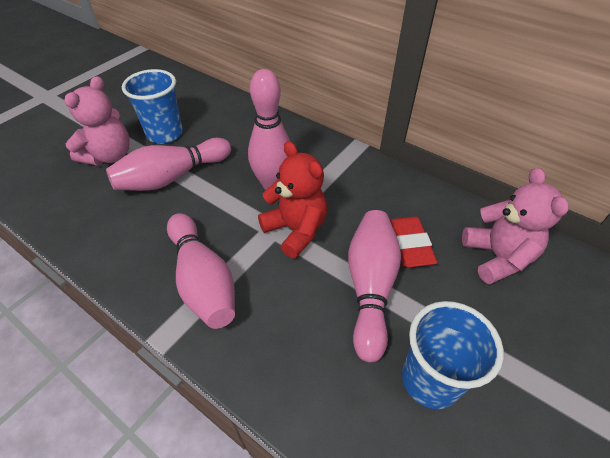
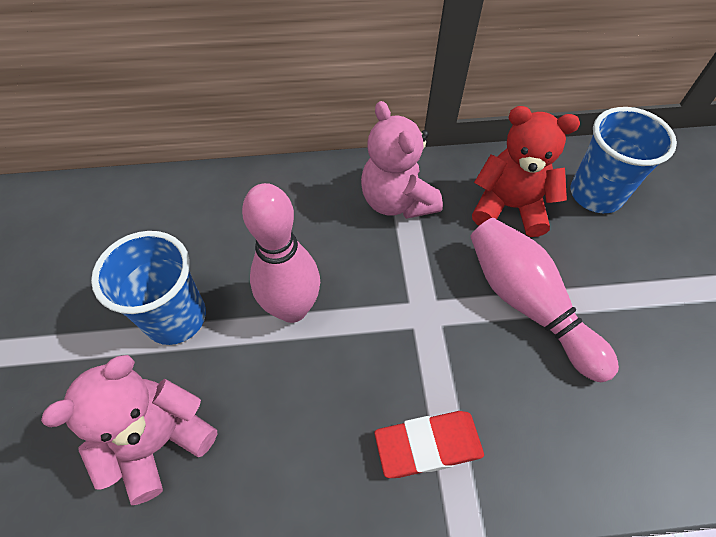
pink bowling pin: 4 -> 2

